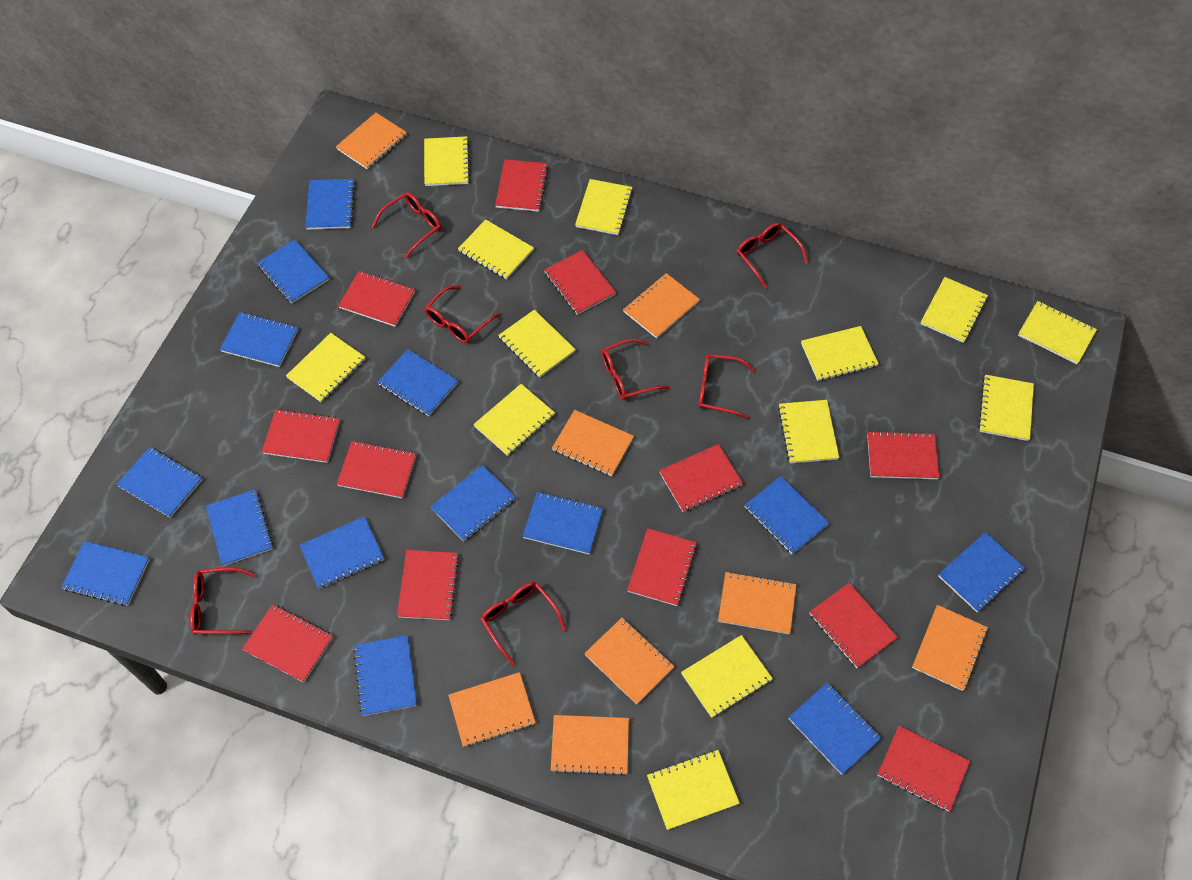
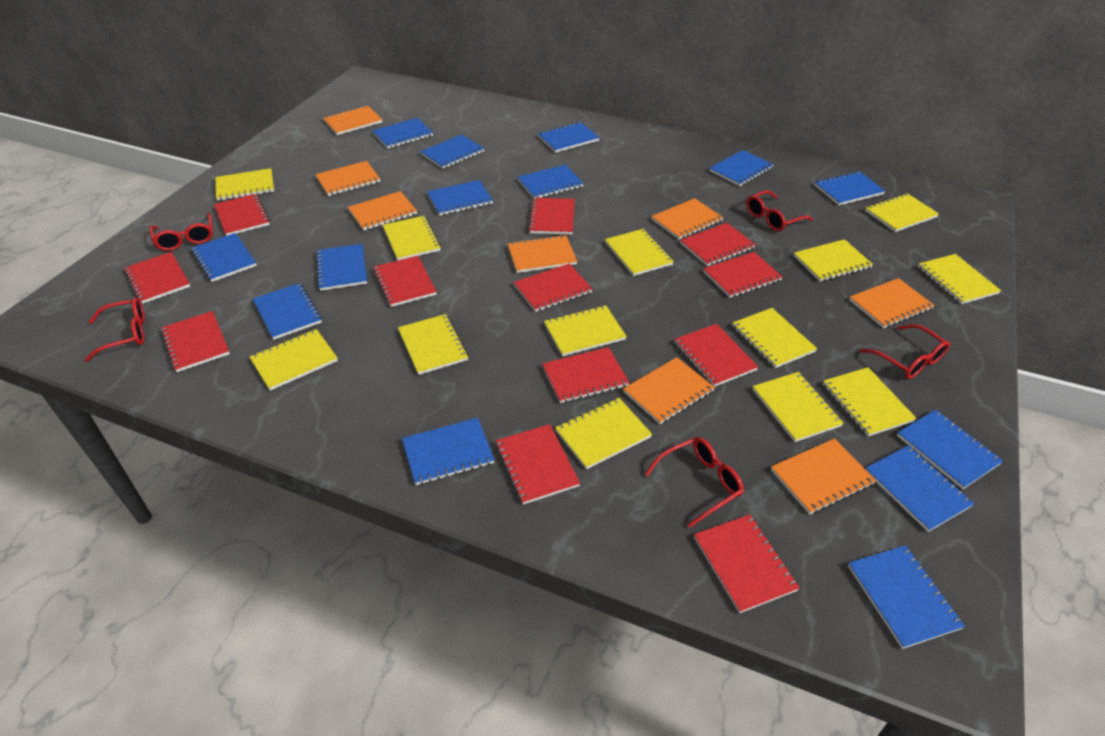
red glasses: 7 -> 5

